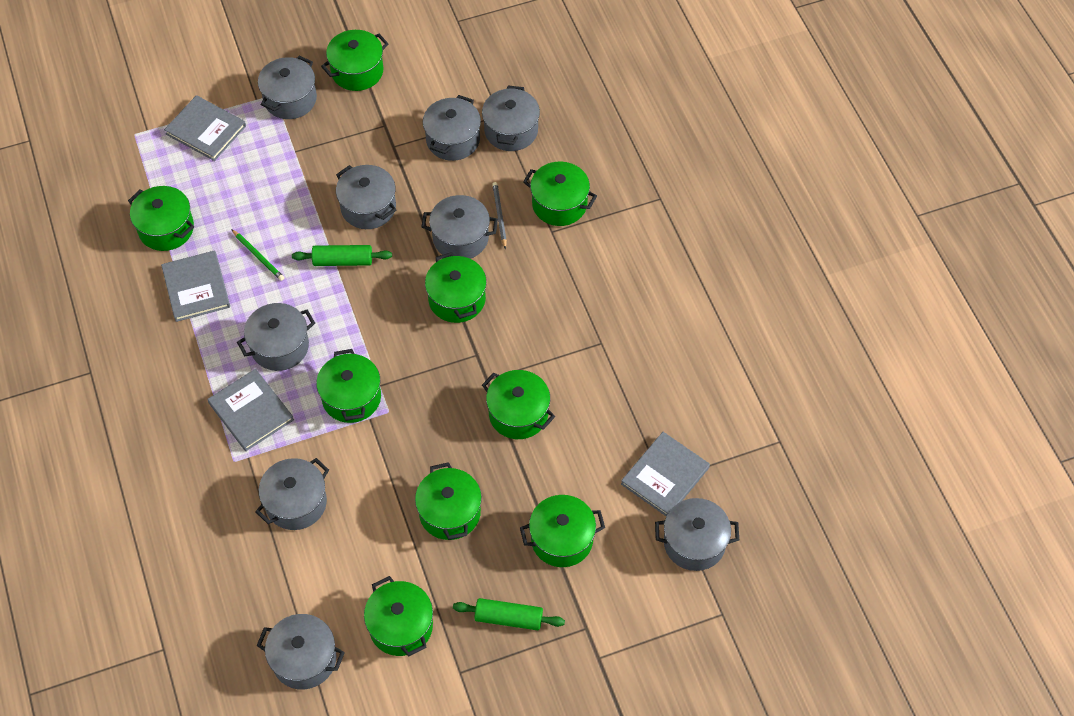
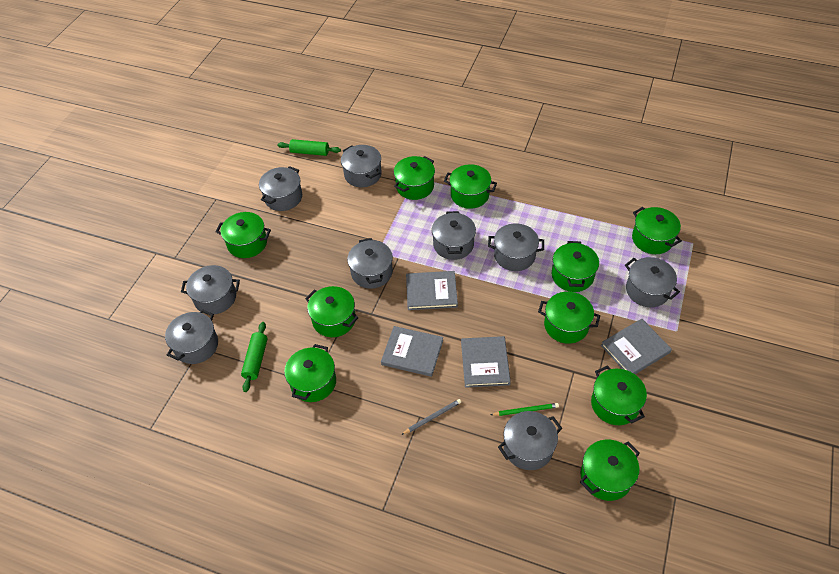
green pot: 9 -> 10

